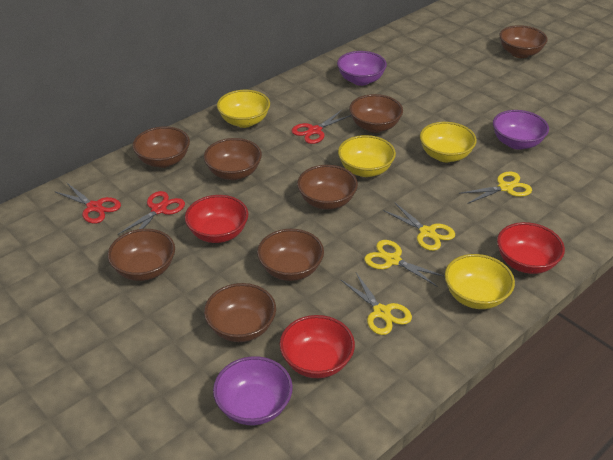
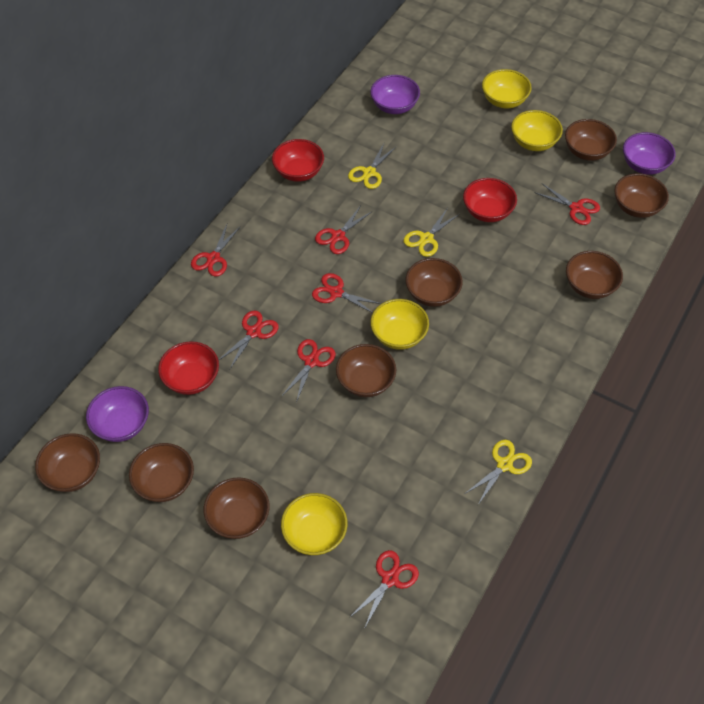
red scissors: 3 -> 7
yellow scissors: 4 -> 3

